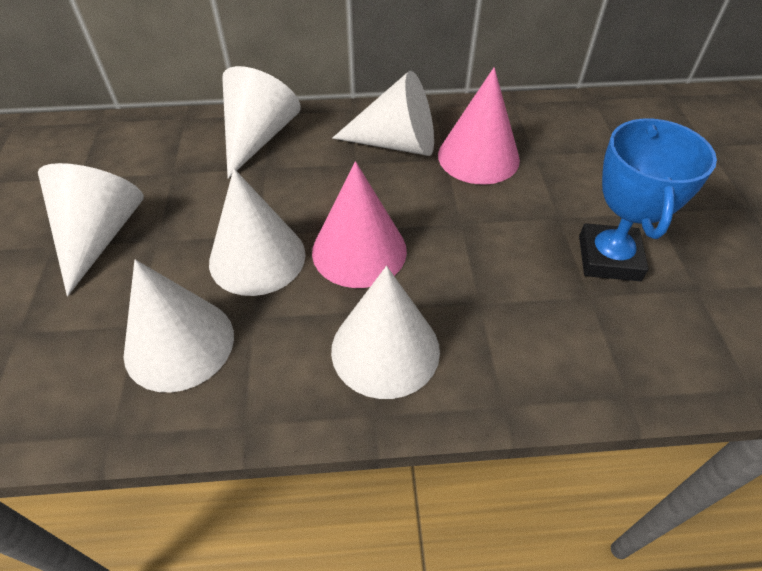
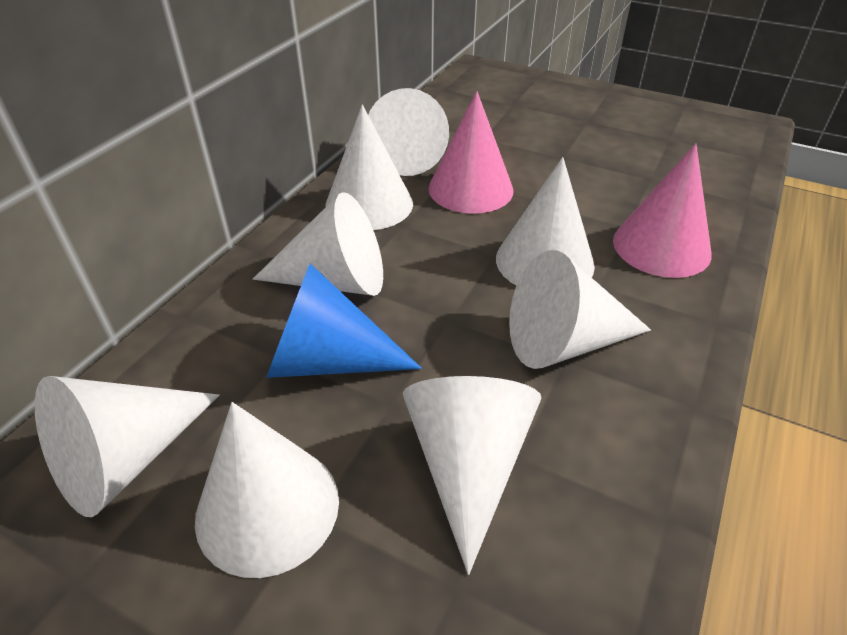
blue cone: 0 -> 1
blue trophy: 1 -> 0
white cone: 6 -> 8

